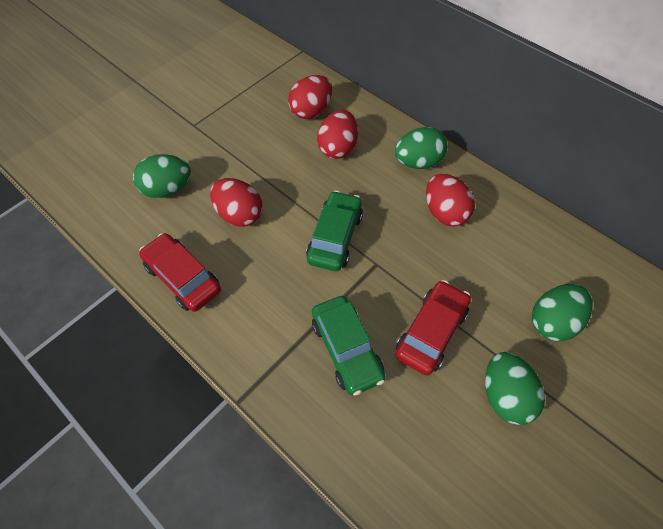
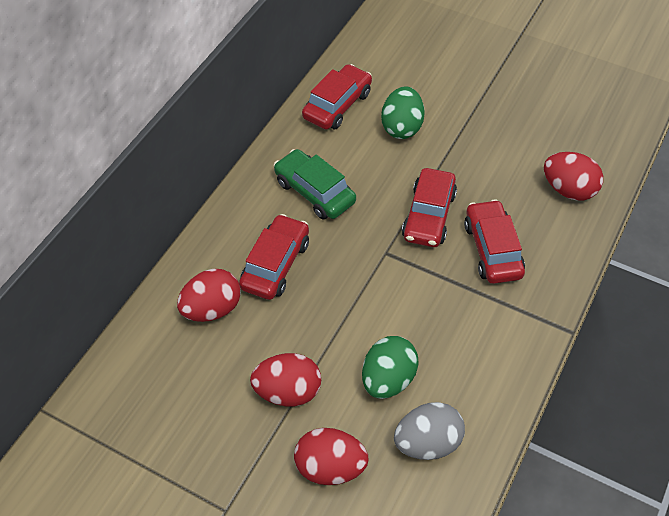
green car: 2 -> 1
green egg: 4 -> 2
grey egg: 0 -> 1
red car: 2 -> 4

